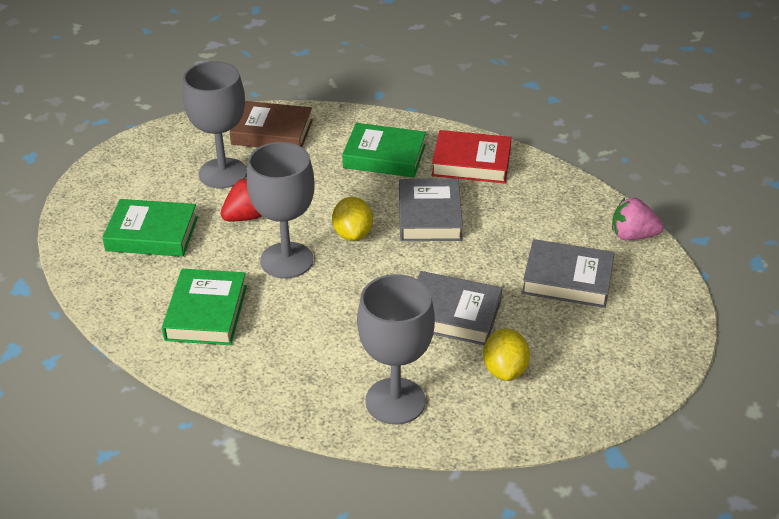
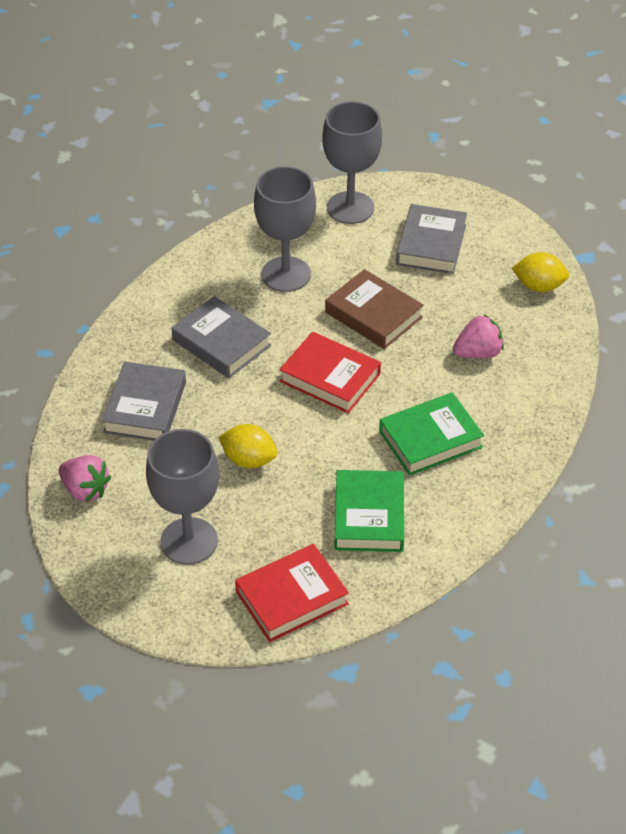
green book: 3 -> 2
pink strawberry: 1 -> 2
red book: 1 -> 2
red strawberry: 1 -> 0

